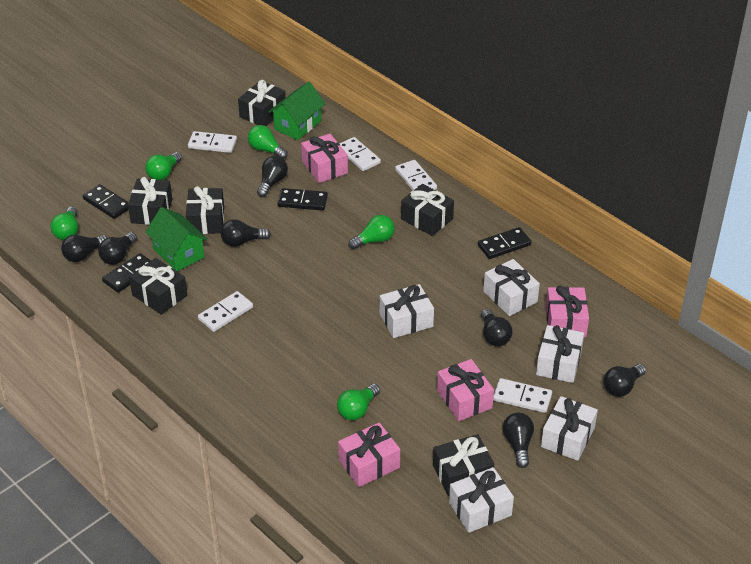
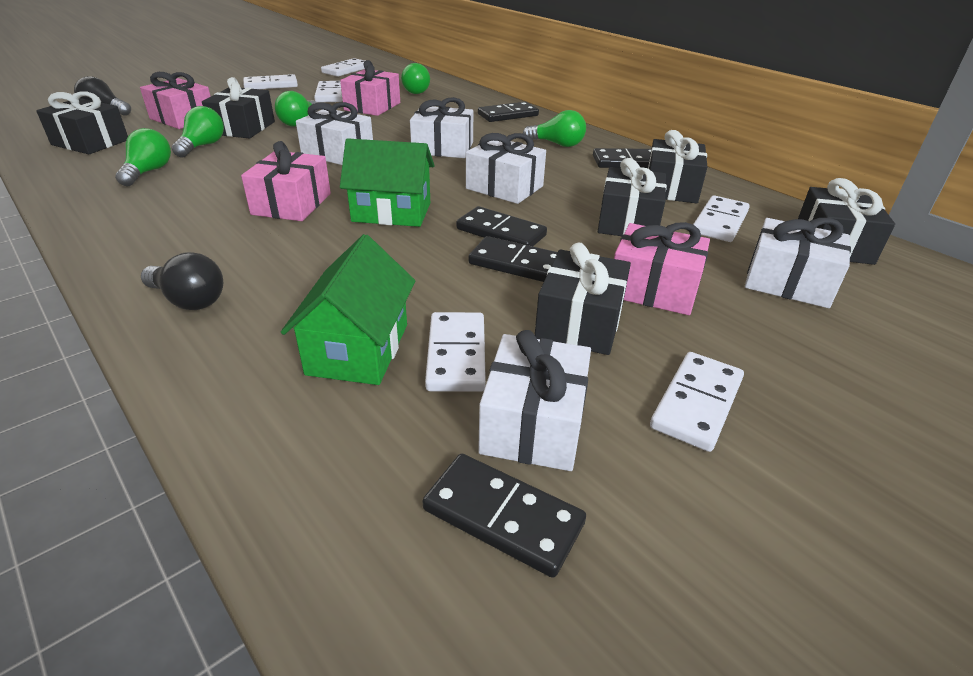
black domino: 4 -> 5
black light bulb: 7 -> 2
white domino: 5 -> 6

